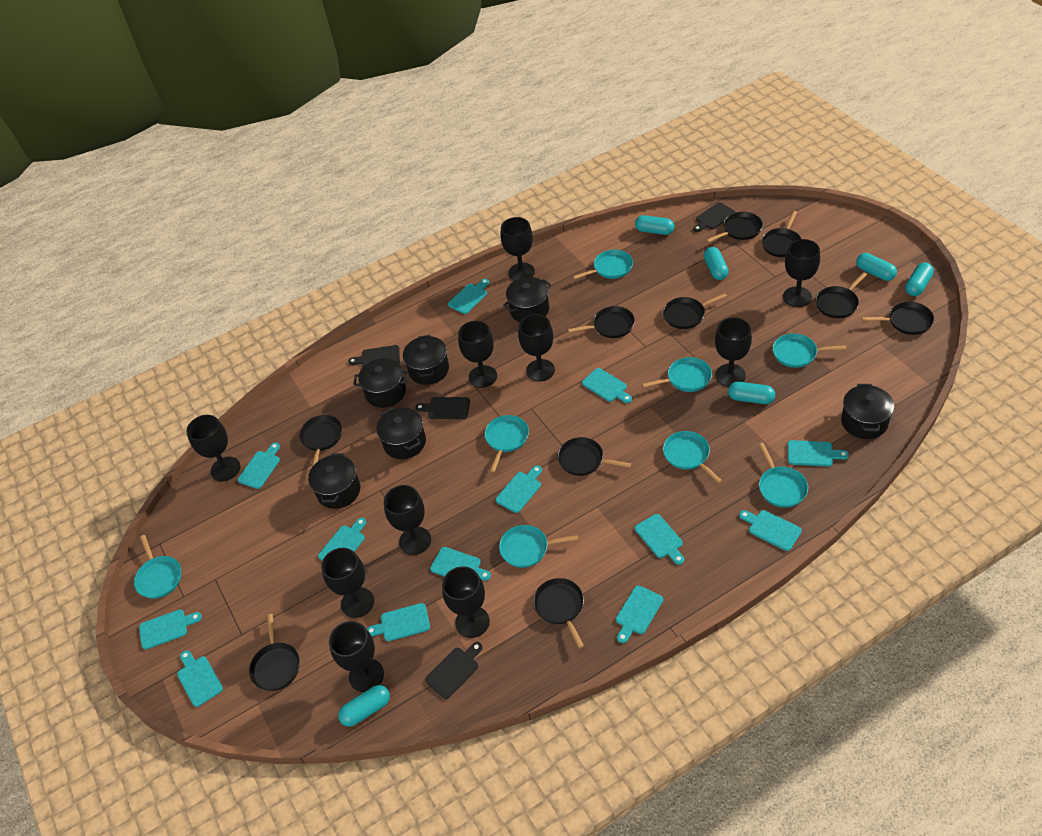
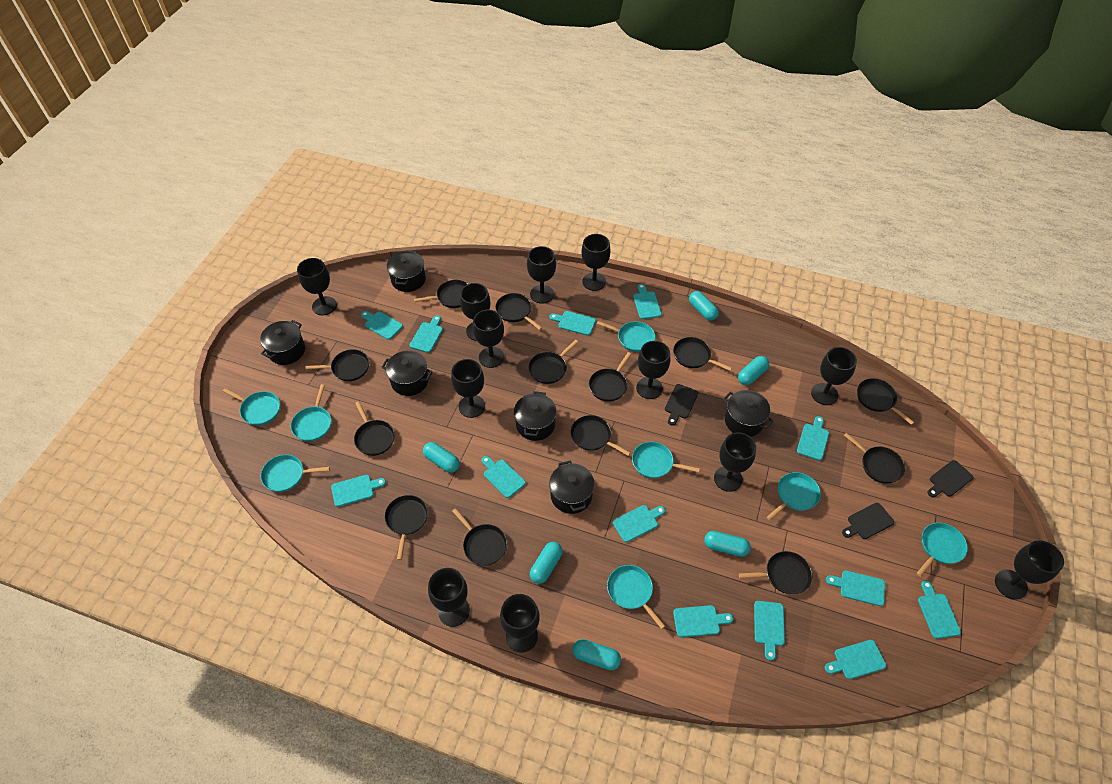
black cutting board: 4 -> 3
black goblet: 10 -> 12
black pan: 10 -> 13

